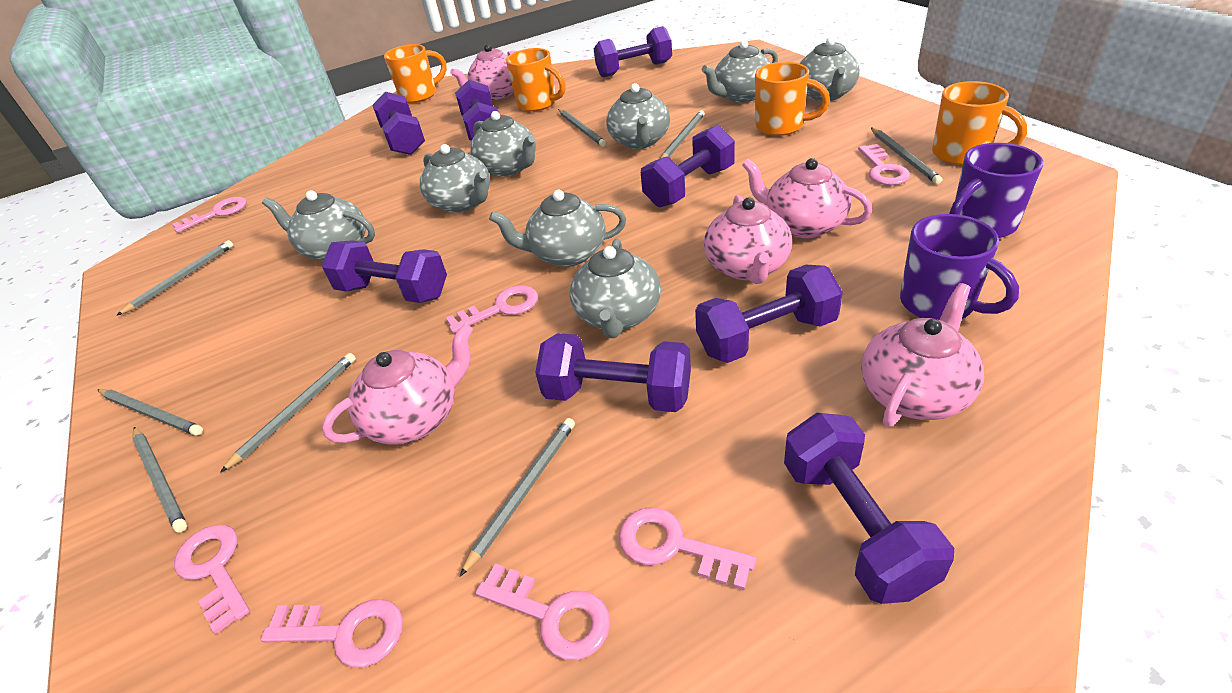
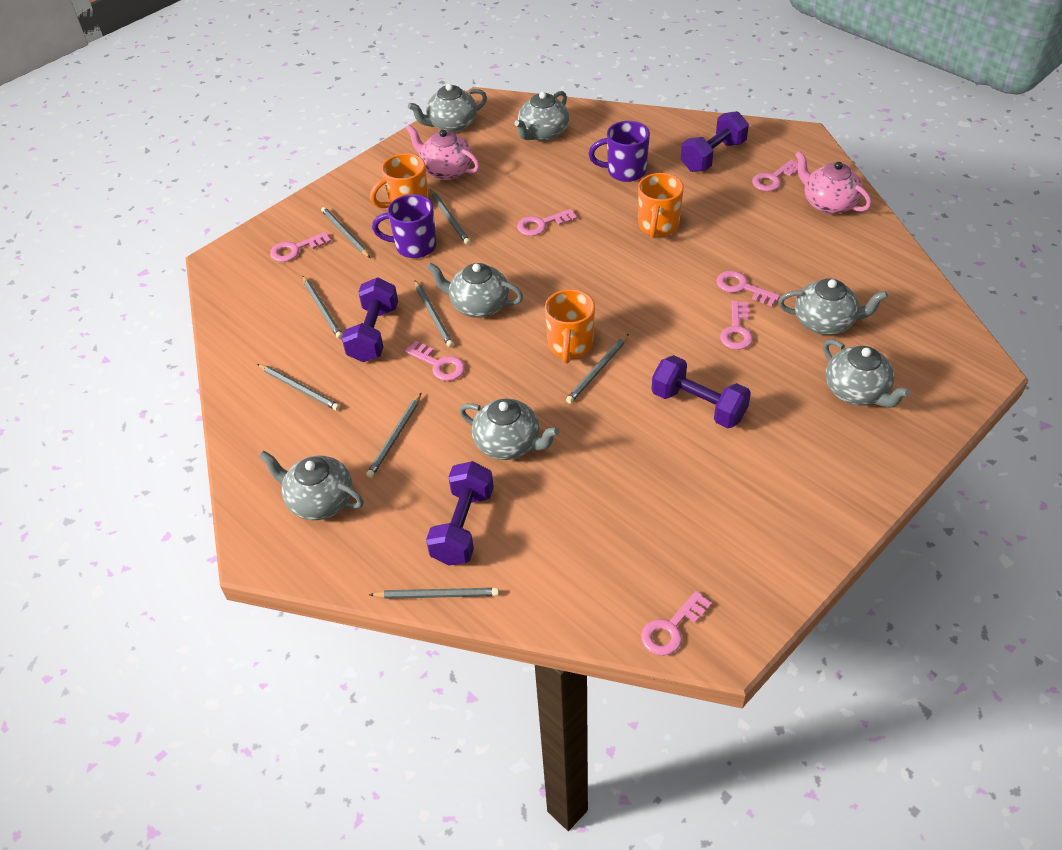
grey teapot: 8 -> 7
orange mug: 4 -> 3
pink teapot: 5 -> 2
purple dumbbell: 8 -> 4

